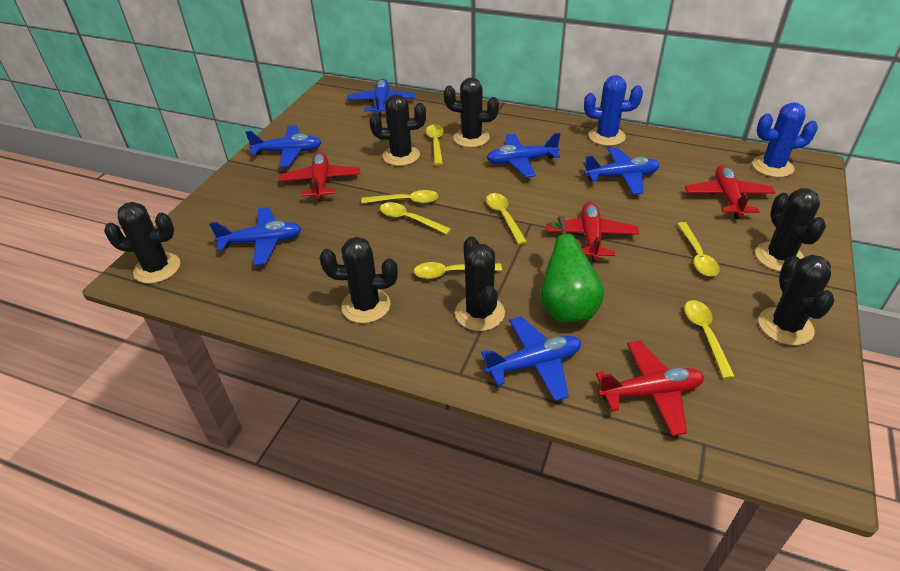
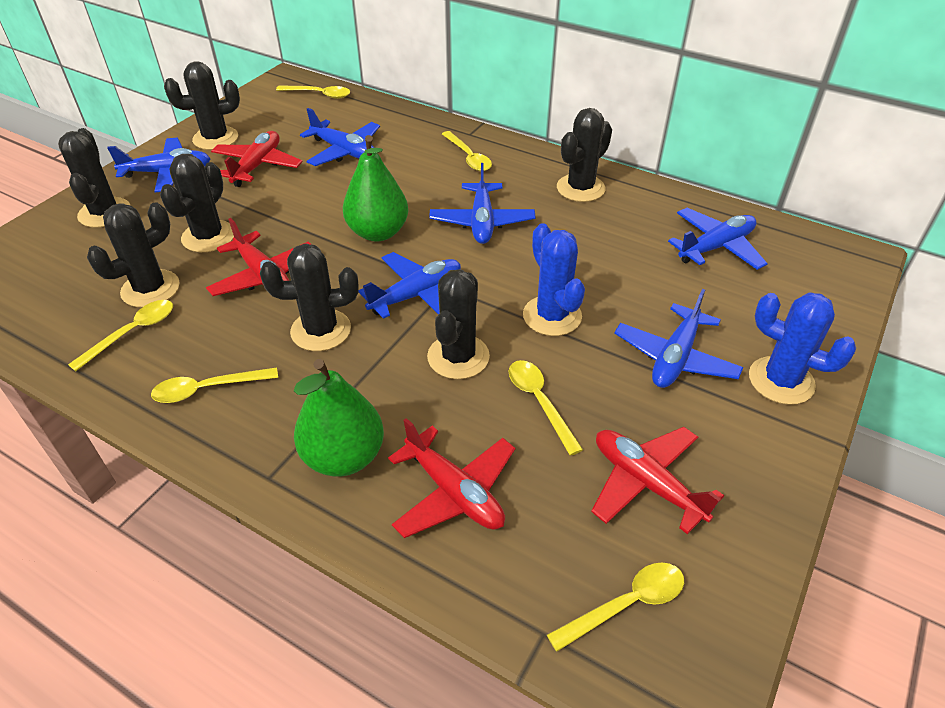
green pear: 1 -> 2
yellow spoon: 7 -> 6

